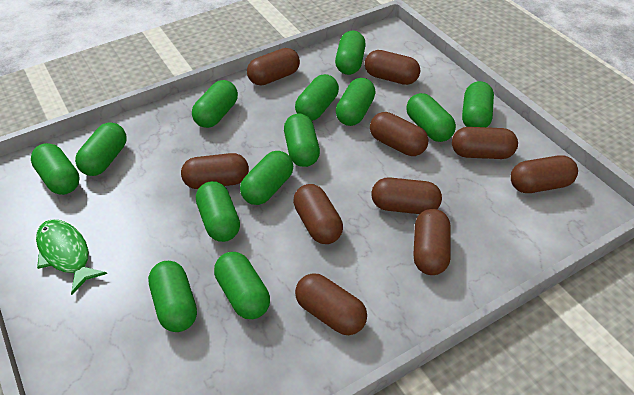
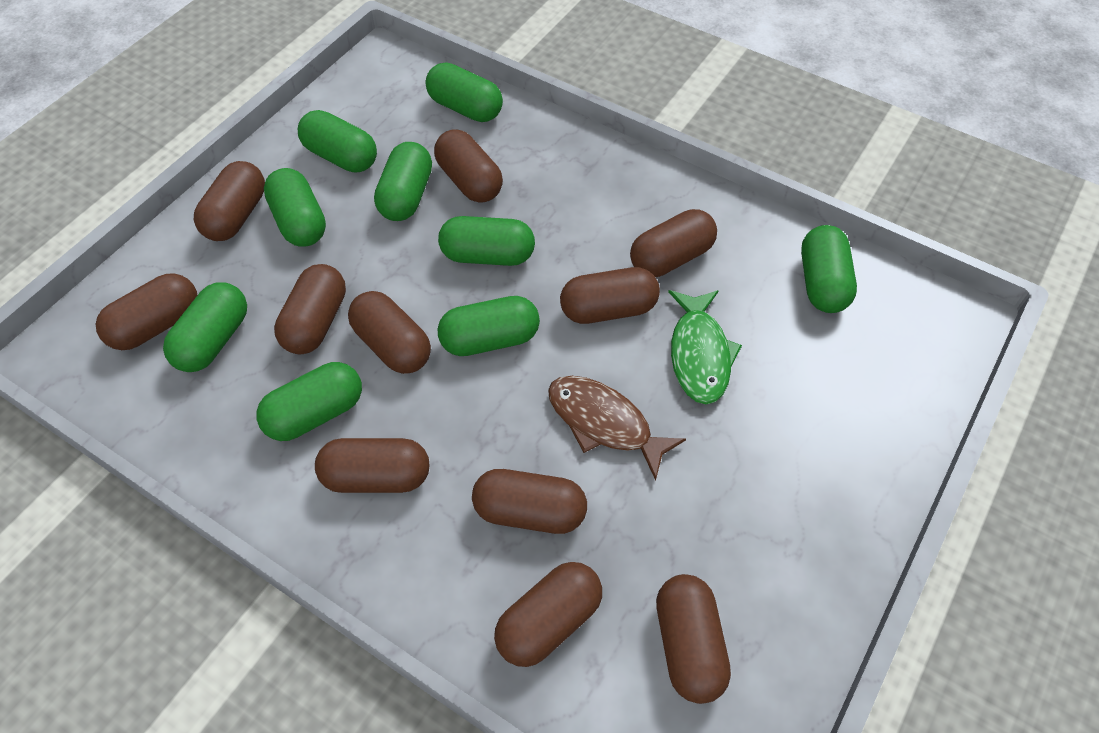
brown capsule: 10 -> 11
brown fish: 0 -> 1
green capsule: 13 -> 9

